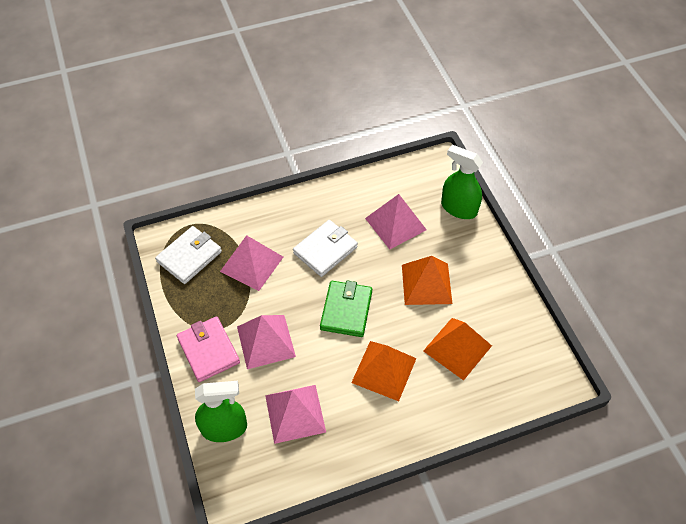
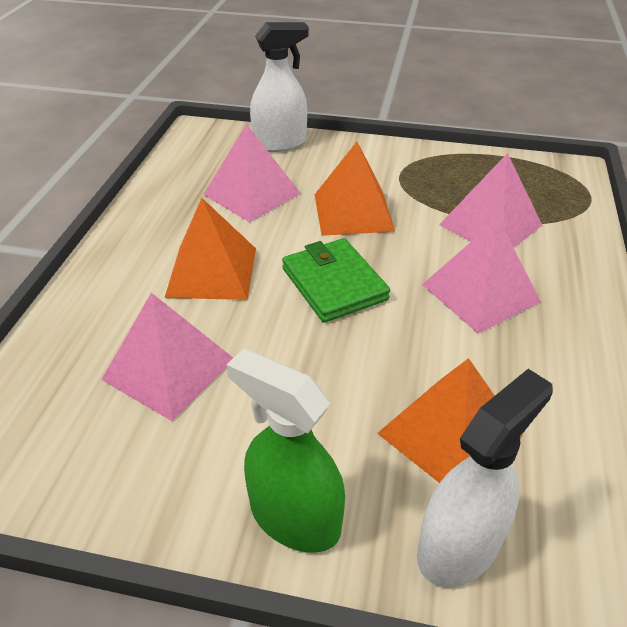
green spray bottle: 2 -> 1
pink wallet: 1 -> 0
white spray bottle: 0 -> 2
white wallet: 2 -> 0

